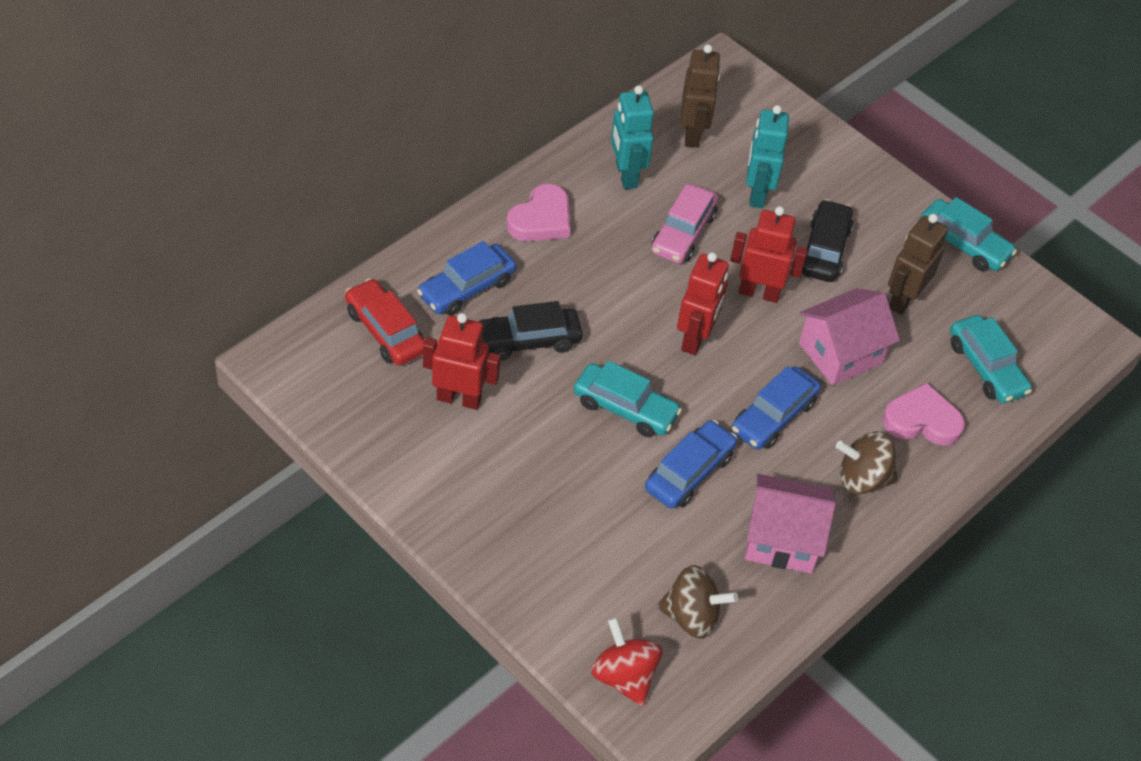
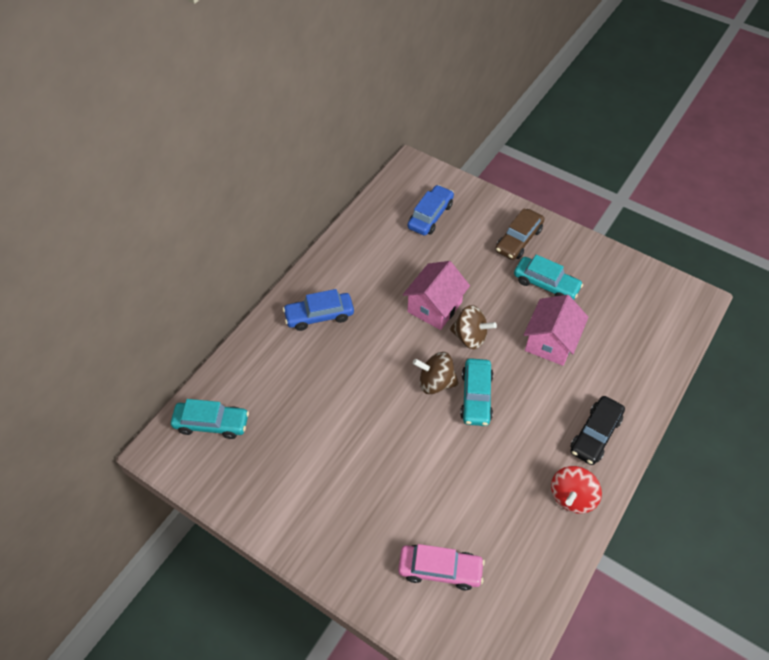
black car: 2 -> 1
blue car: 3 -> 2
brown car: 0 -> 1
brown robot: 2 -> 0
pink heart: 2 -> 0
red car: 1 -> 0
red robot: 3 -> 0
turquoise robot: 2 -> 0

